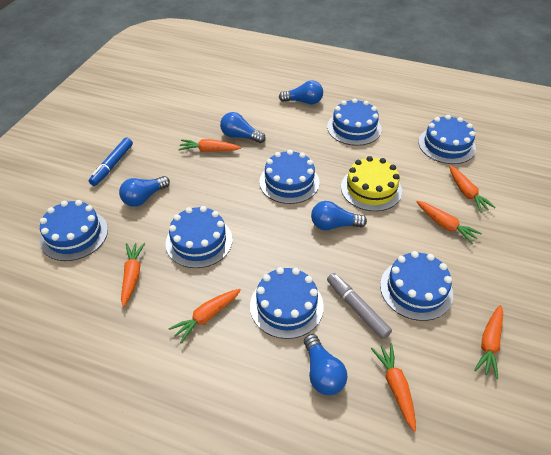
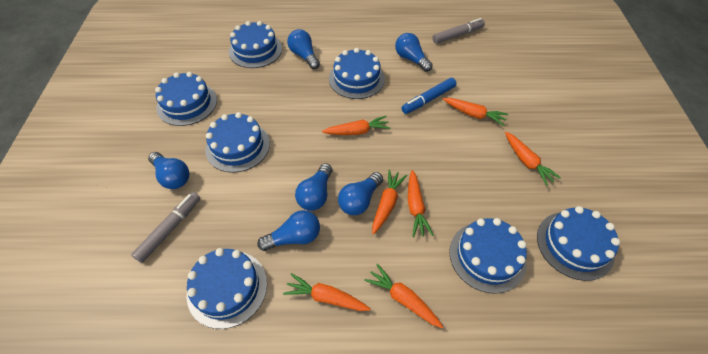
blue light bulb: 5 -> 6
grey marker: 1 -> 2
yellow cake: 1 -> 0

